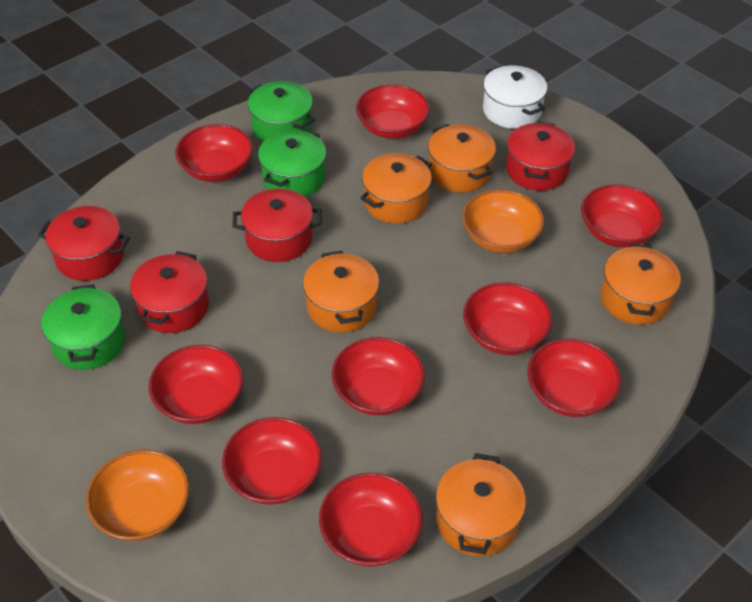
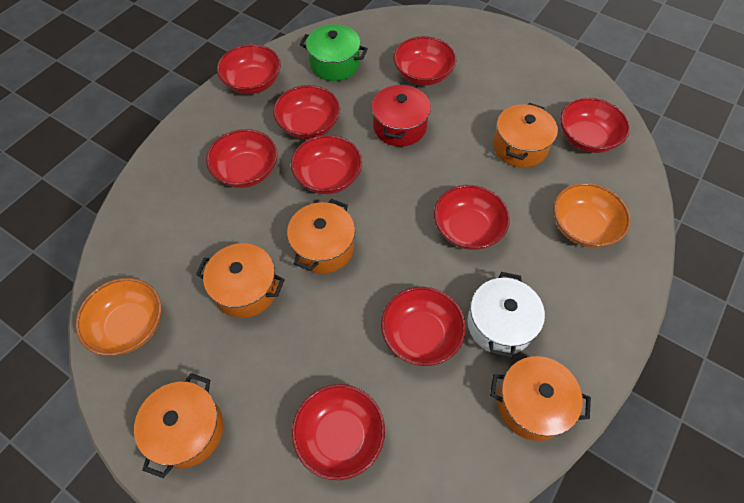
green pot: 3 -> 1
red pot: 4 -> 1

